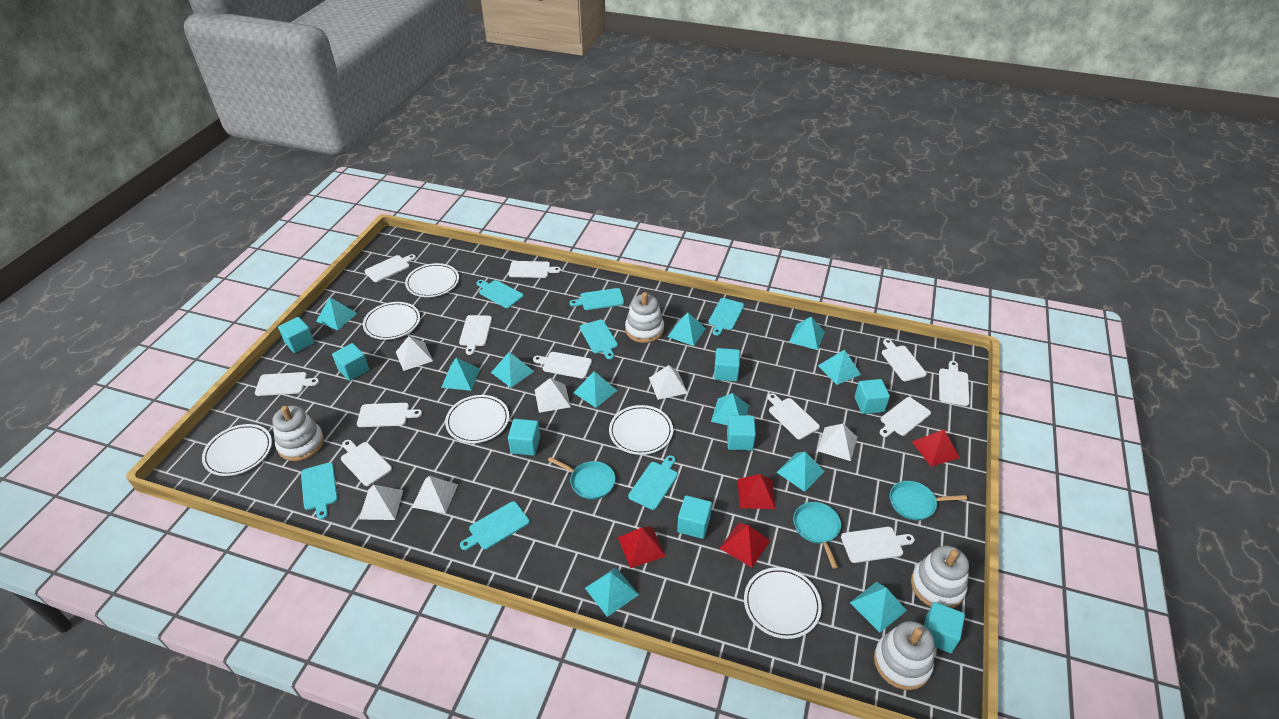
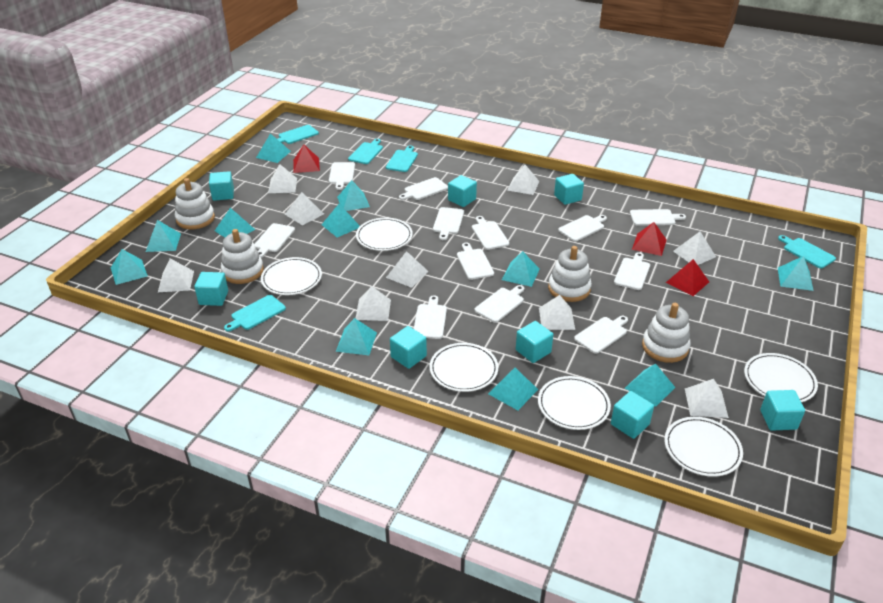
red pyramid: 4 -> 3
turquoise cutting board: 7 -> 5
turquoise pan: 3 -> 0
white pyramid: 6 -> 9

